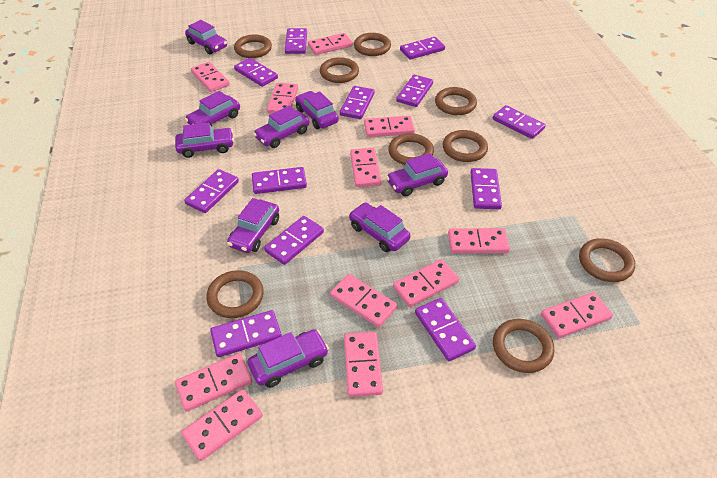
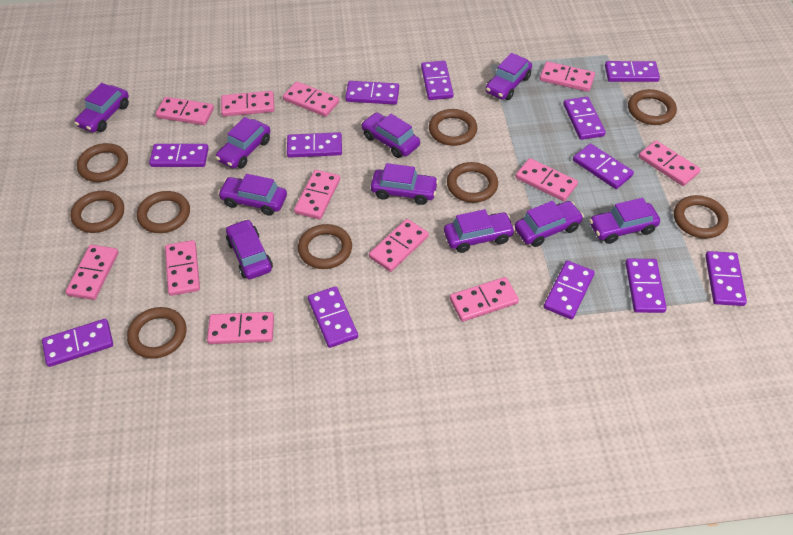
purple car: 9 -> 10

